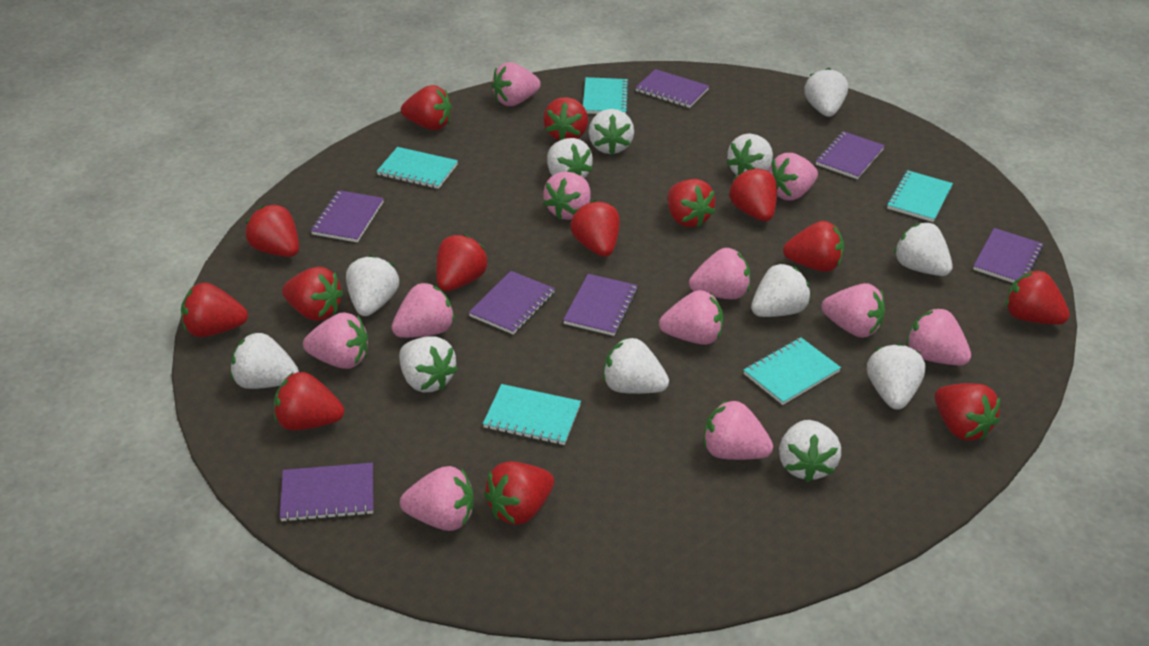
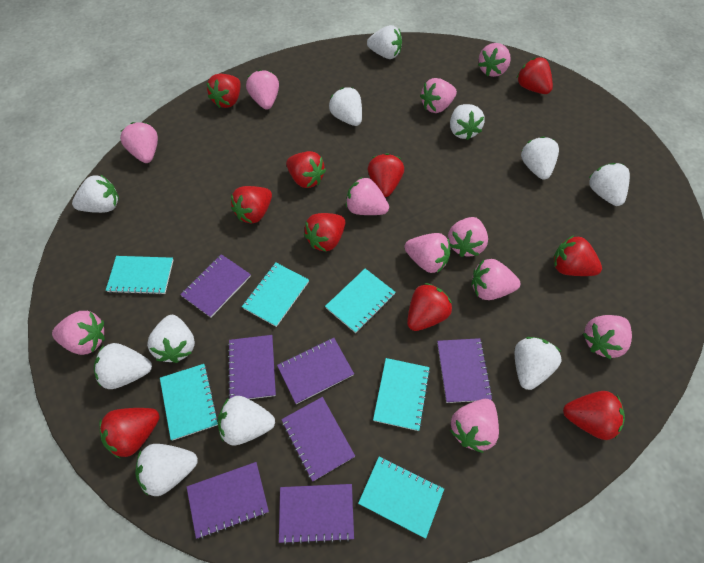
red strawberry: 14 -> 10
turquoise notebook: 5 -> 6
white strawberry: 12 -> 11

